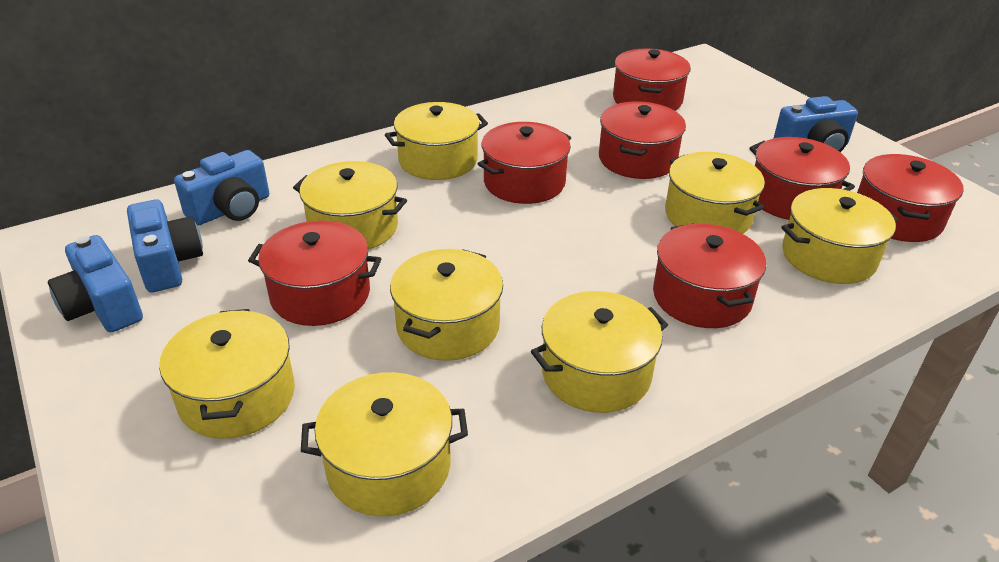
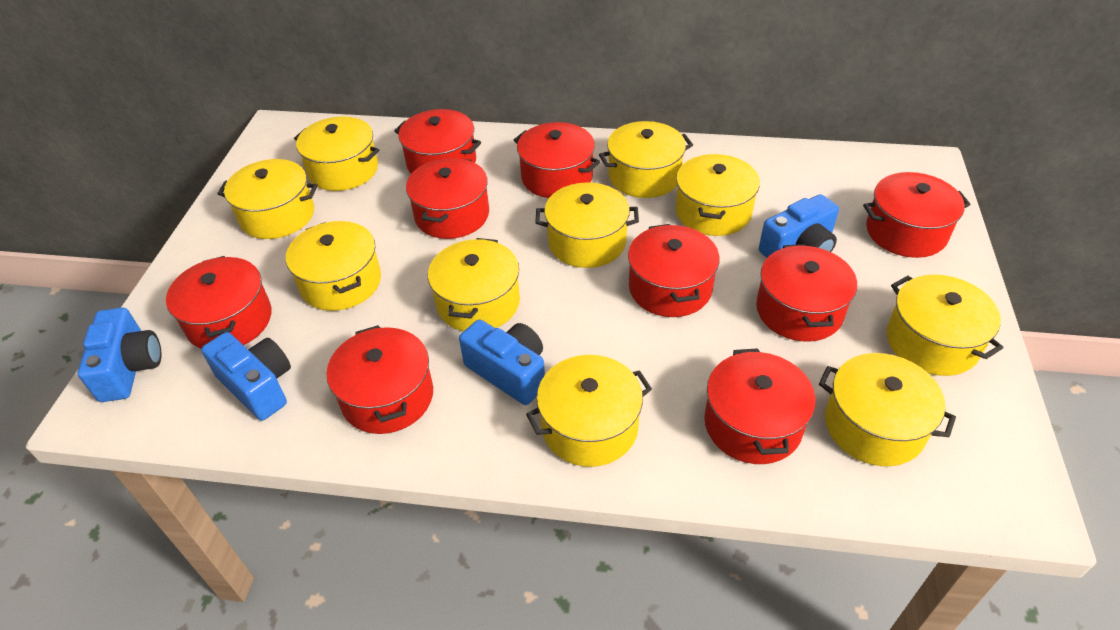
red pot: 7 -> 9
yellow pot: 8 -> 10

